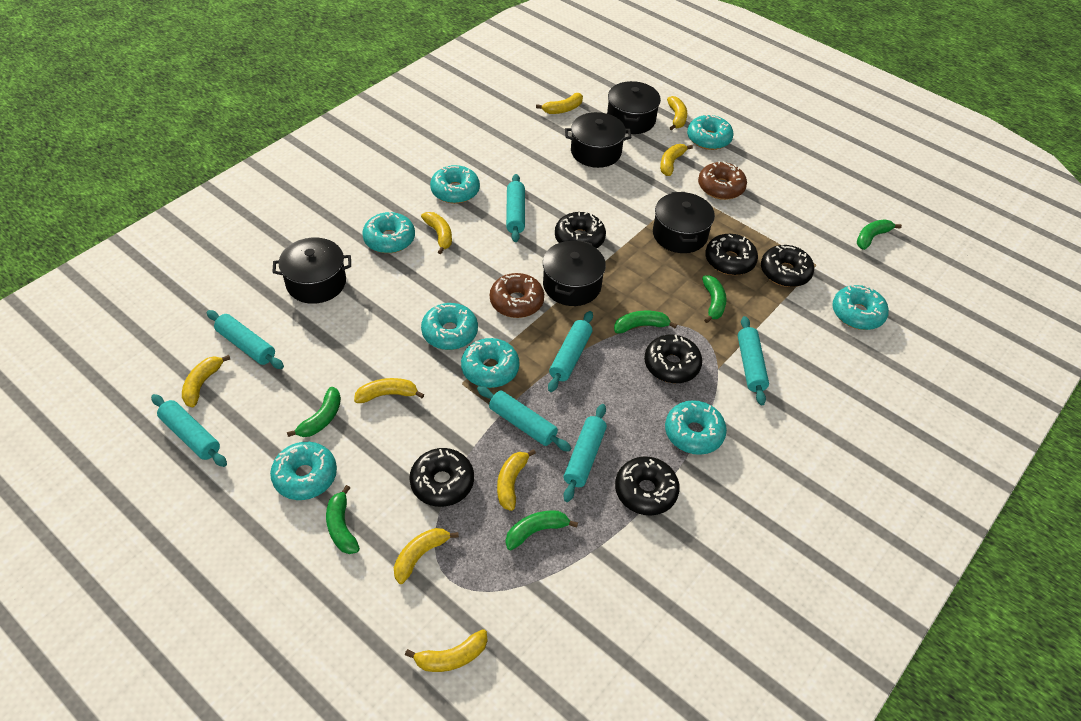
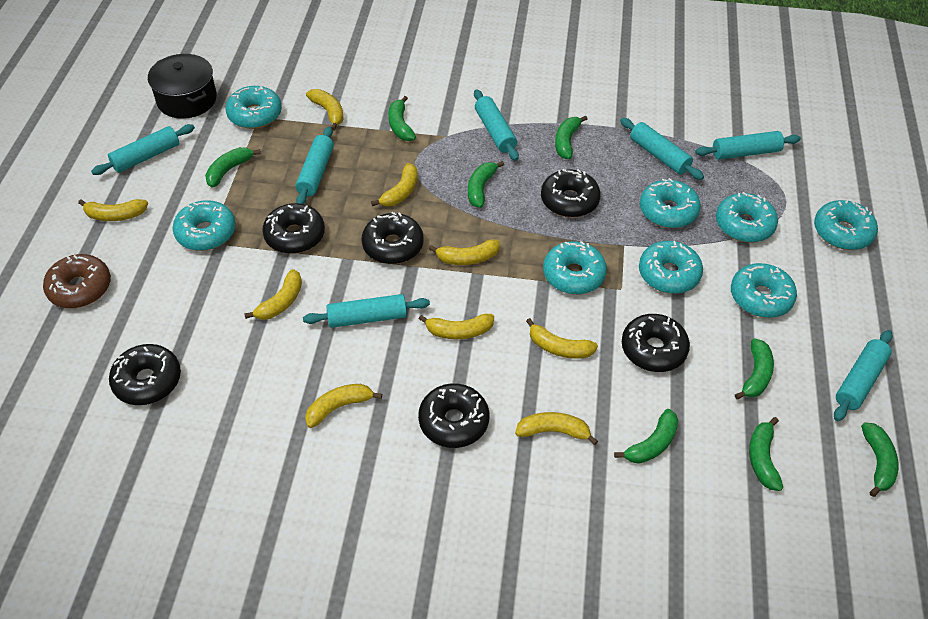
black pot: 5 -> 1
brown donut: 2 -> 1
green banana: 6 -> 8

